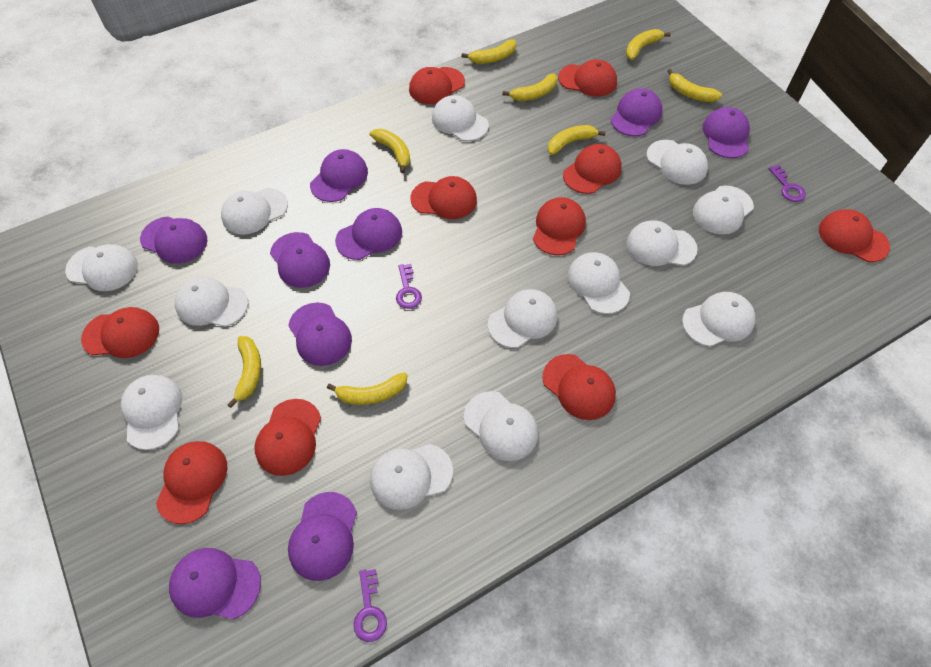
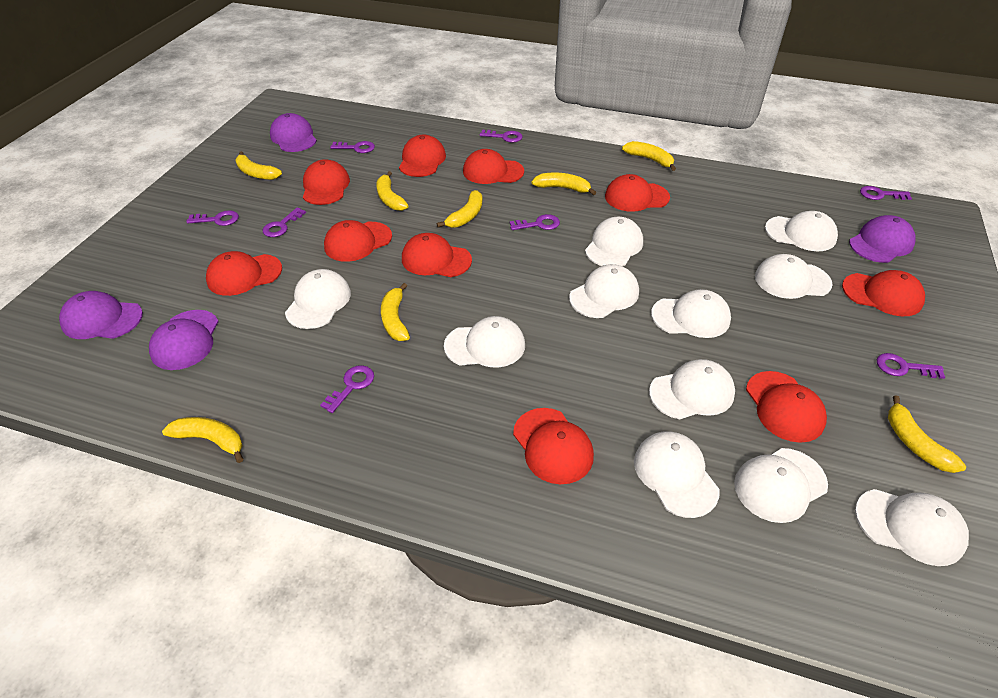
purple cap: 9 -> 4
purple key: 3 -> 8
white cap: 13 -> 11

